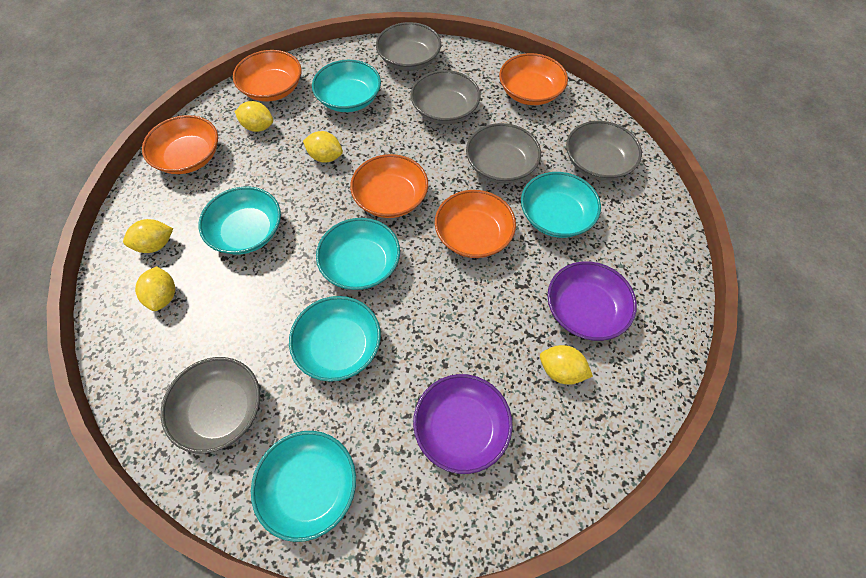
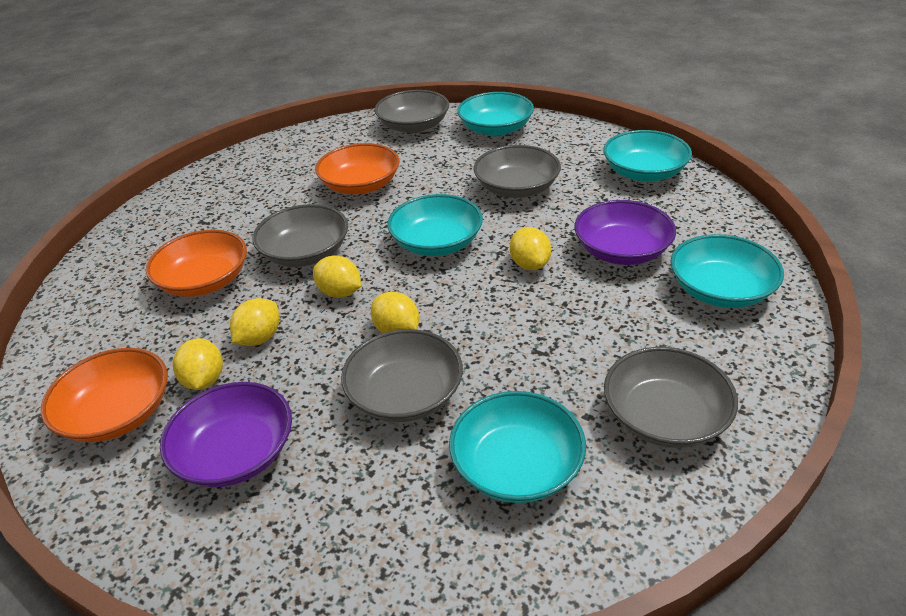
orange bowl: 5 -> 3
turquoise bowl: 6 -> 5

